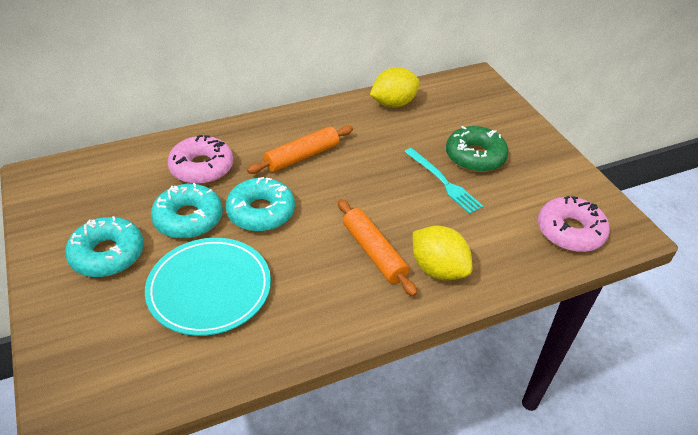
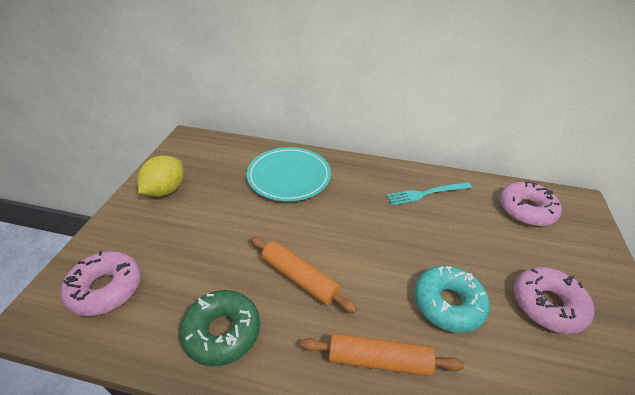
pink donut: 2 -> 3
turquoise donut: 3 -> 1
yellow lemon: 2 -> 1

